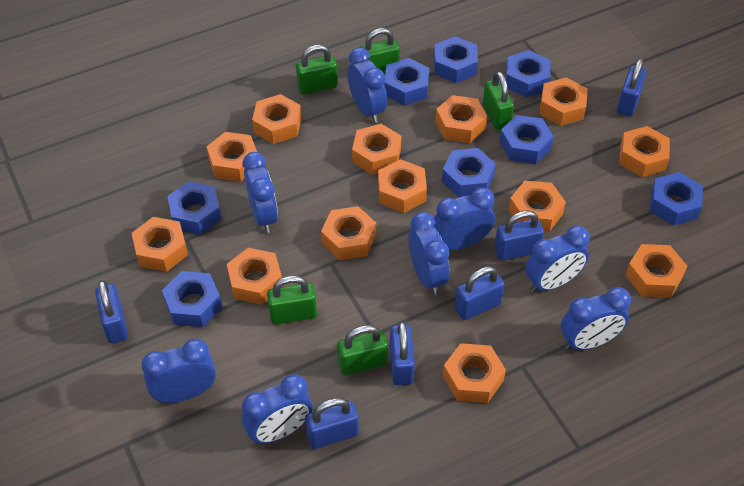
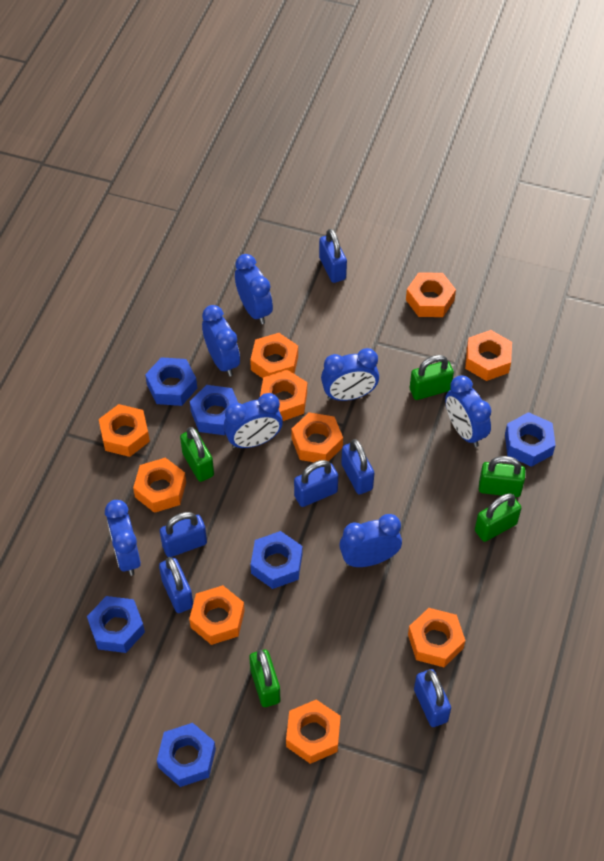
blue clock: 8 -> 7
blue nut: 8 -> 6
orange nut: 13 -> 10

